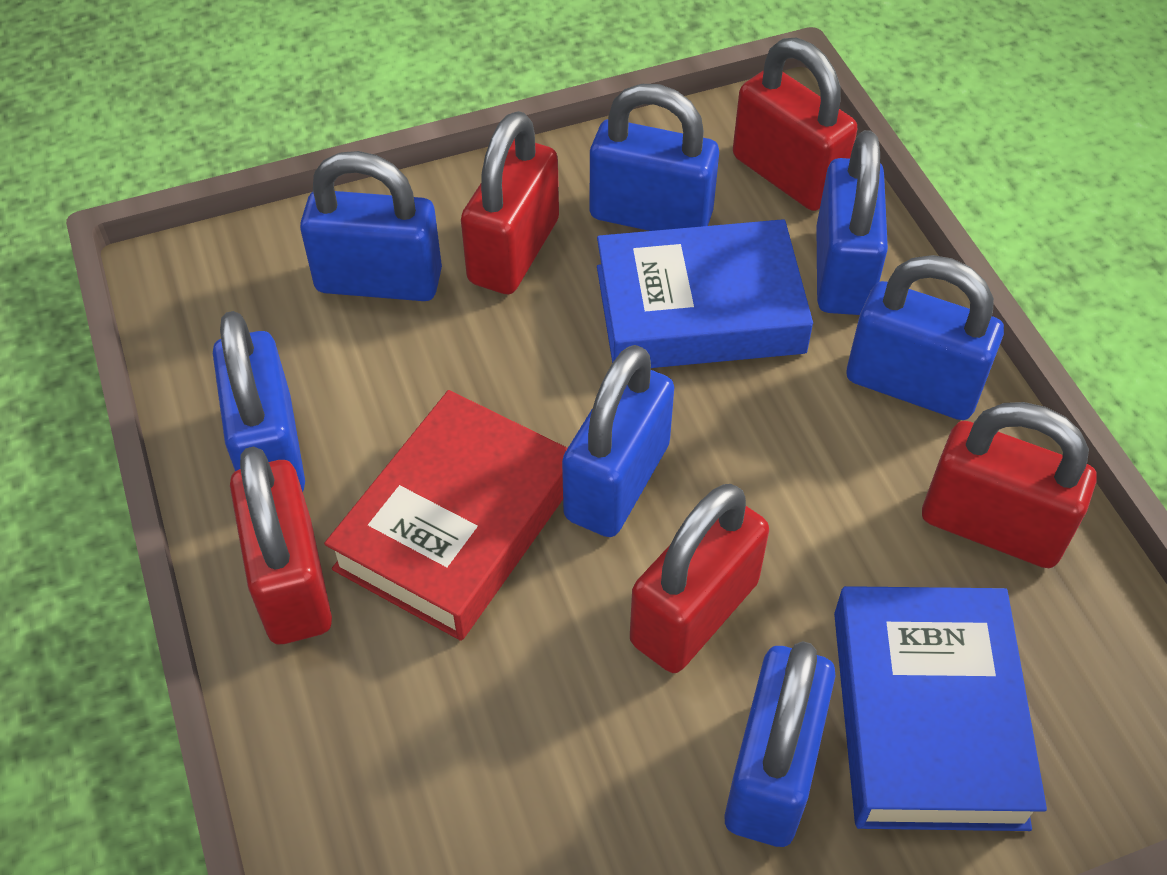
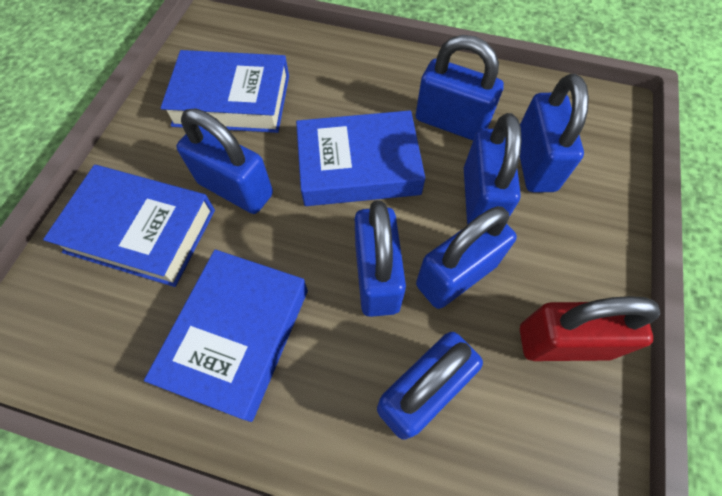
blue book: 2 -> 4
red book: 1 -> 0
red padlock: 5 -> 1

